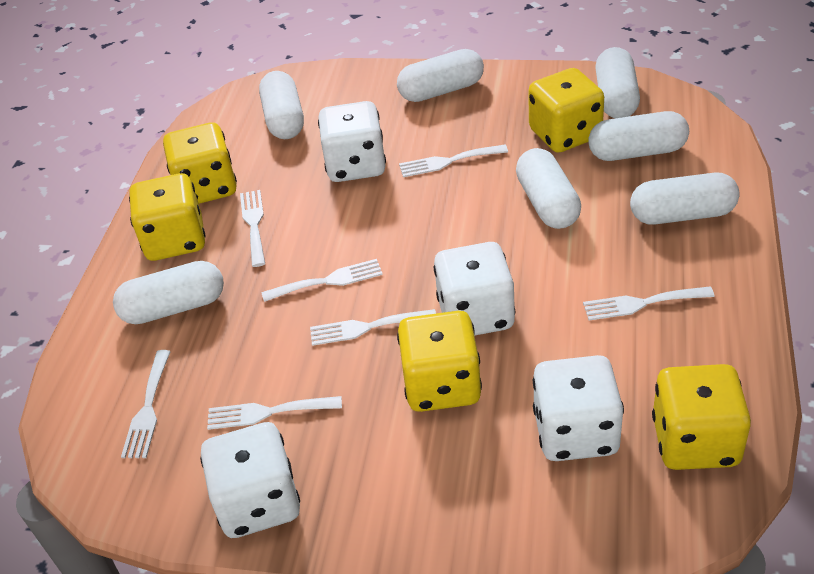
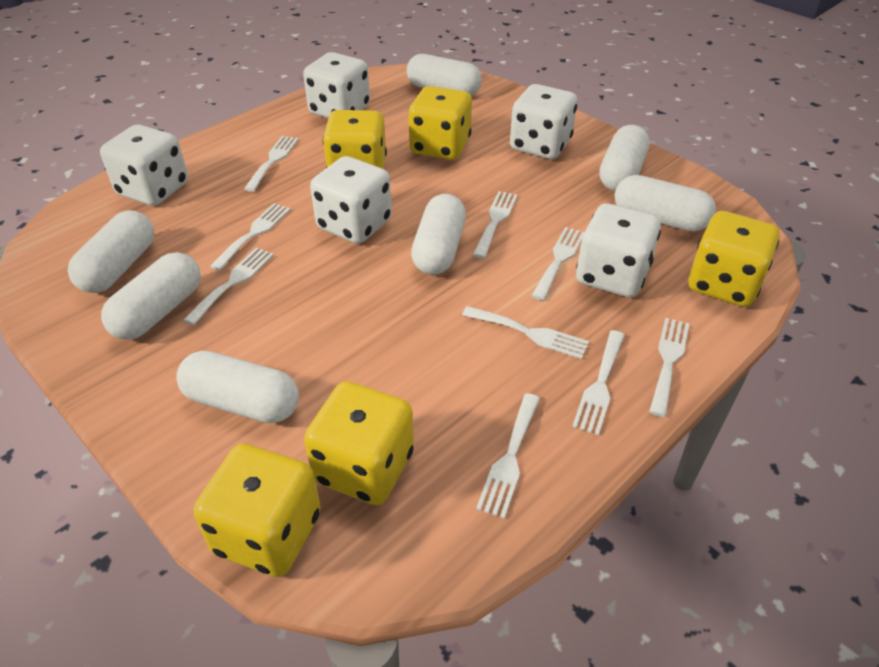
white dice: 4 -> 5
white fork: 7 -> 9

